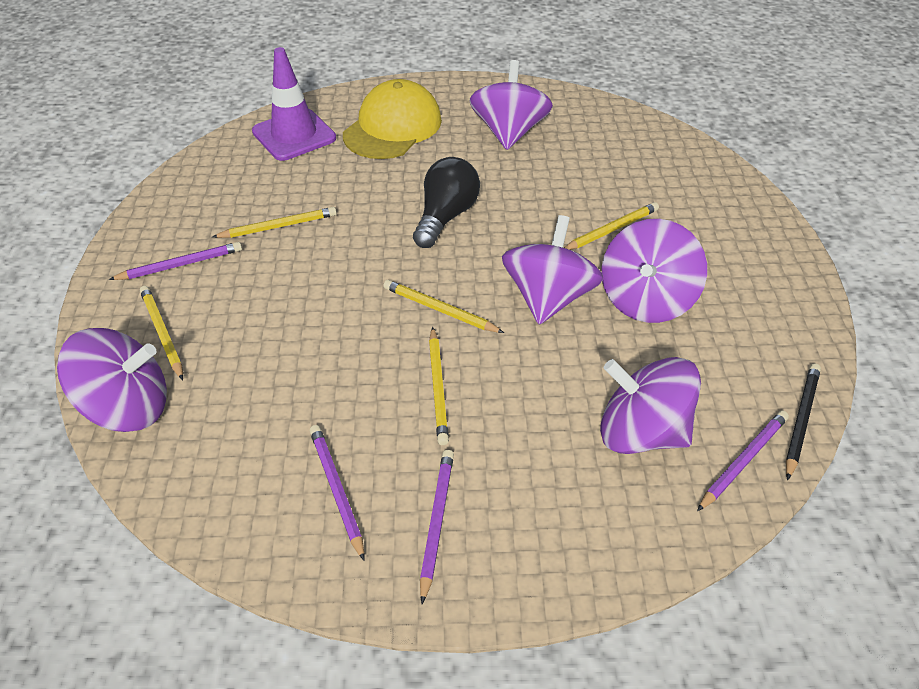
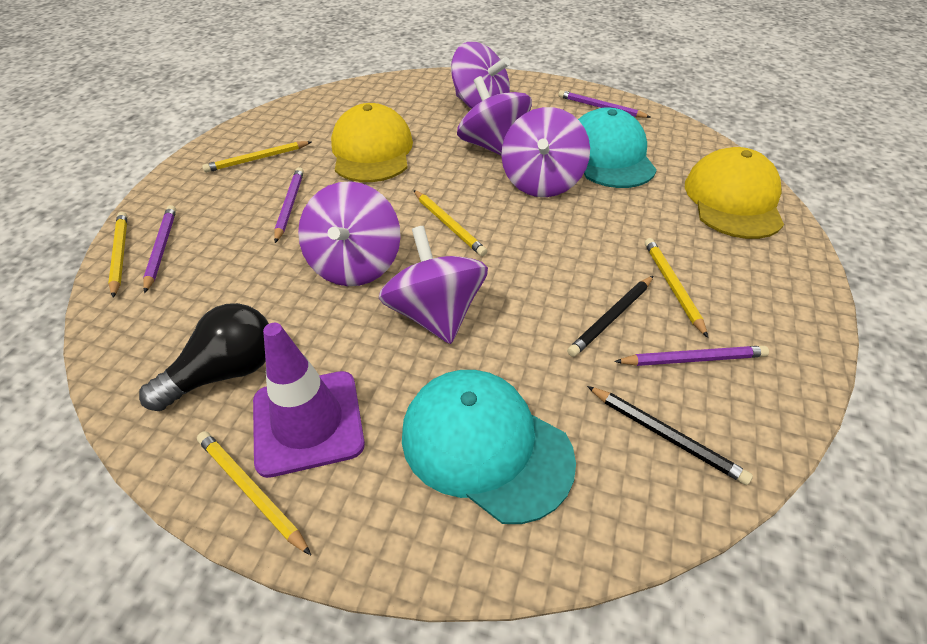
black pencil: 1 -> 2
turquoise cap: 0 -> 2
yellow cap: 1 -> 2

